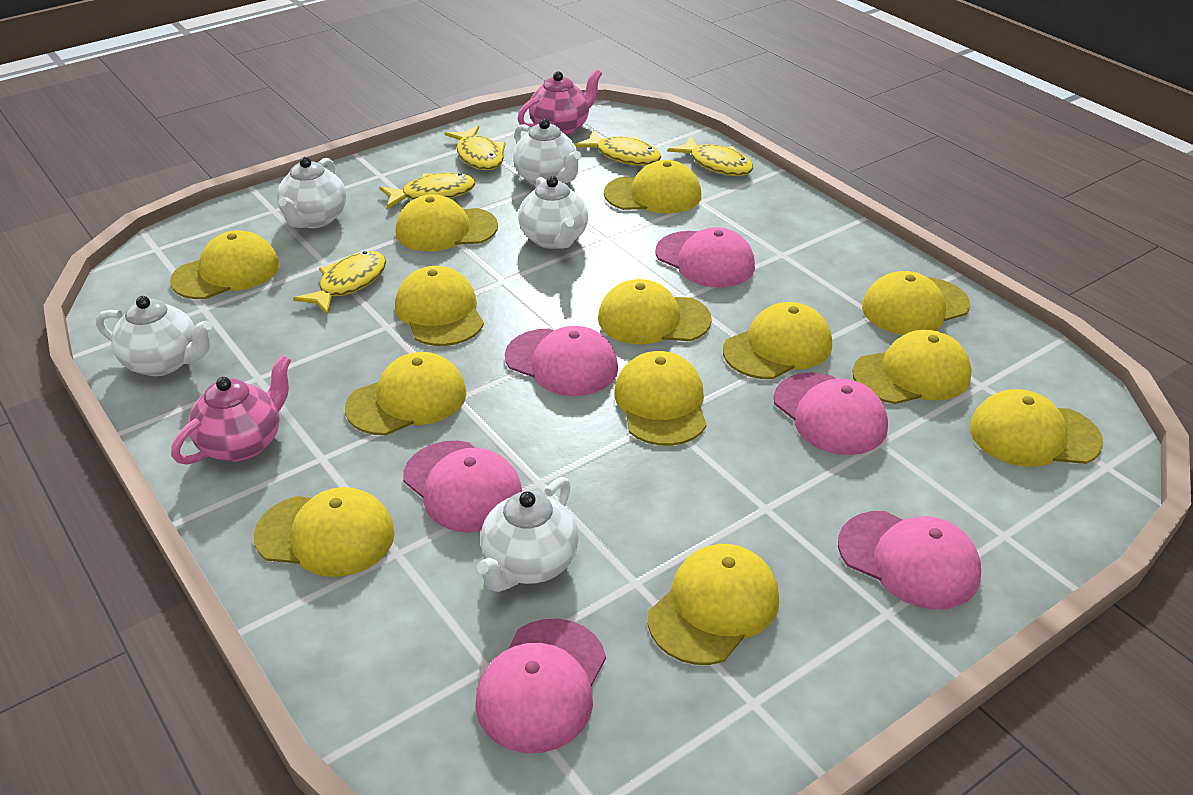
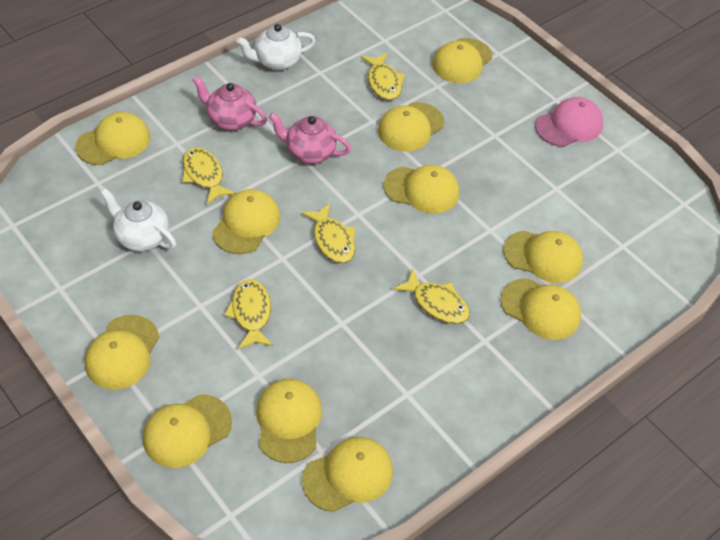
pink cap: 6 -> 1
white teapot: 5 -> 2
yellow cap: 13 -> 11

